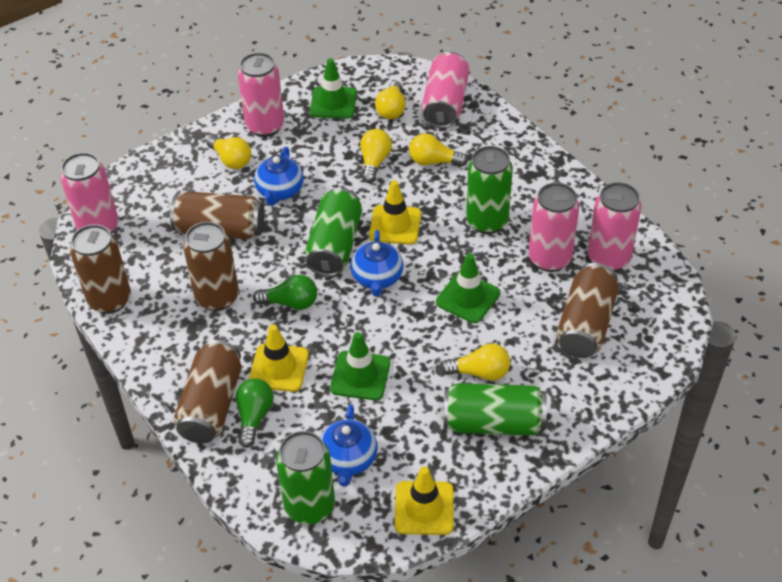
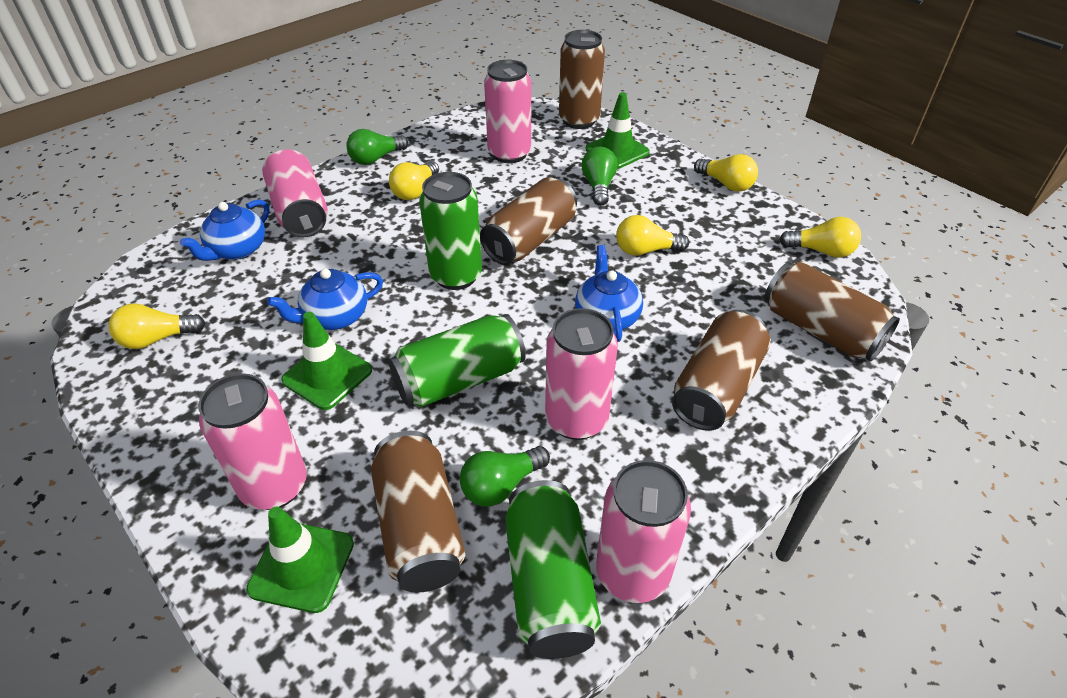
green can: 4 -> 3
green light bulb: 2 -> 3
yellow traffic cone: 3 -> 0

